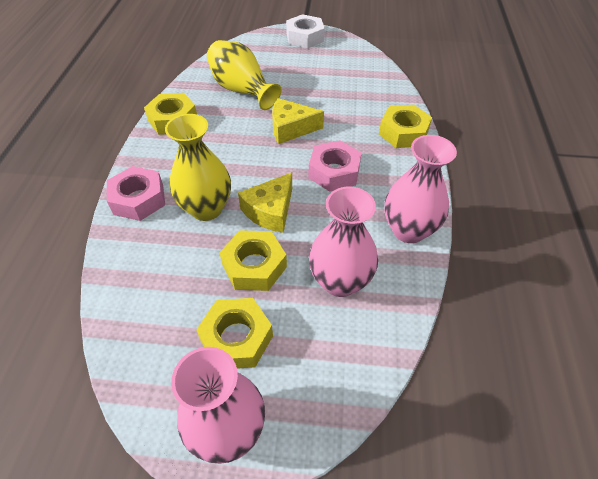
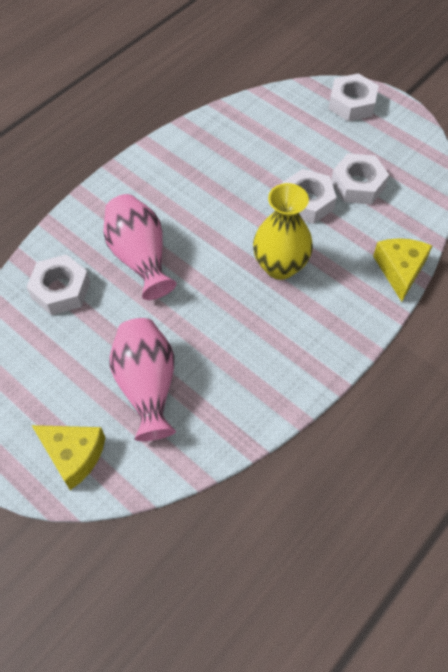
pink nut: 2 -> 0
pink vase: 3 -> 2
white nut: 1 -> 4
yellow nut: 4 -> 0
yellow vase: 2 -> 1

